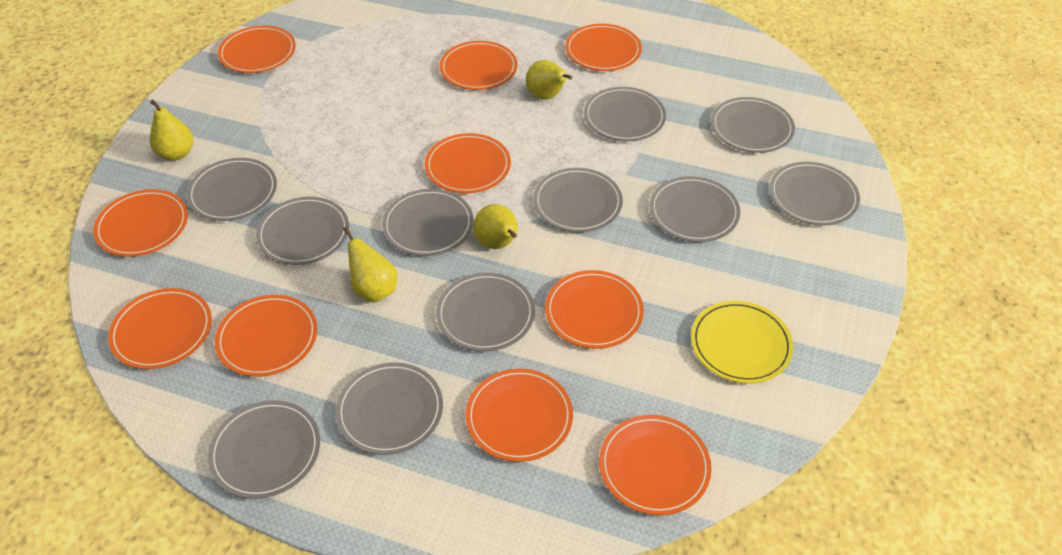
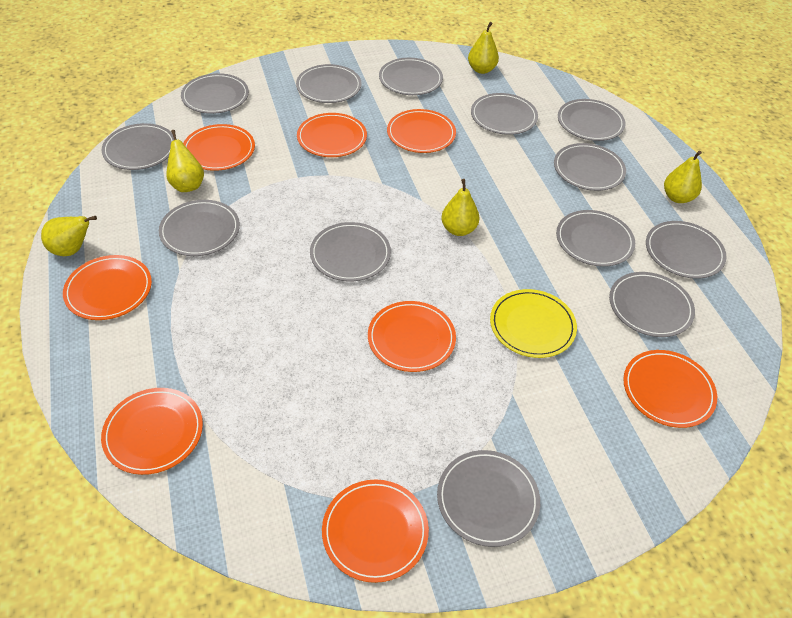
grey plate: 11 -> 13
orange plate: 10 -> 8
yellow pear: 4 -> 5

